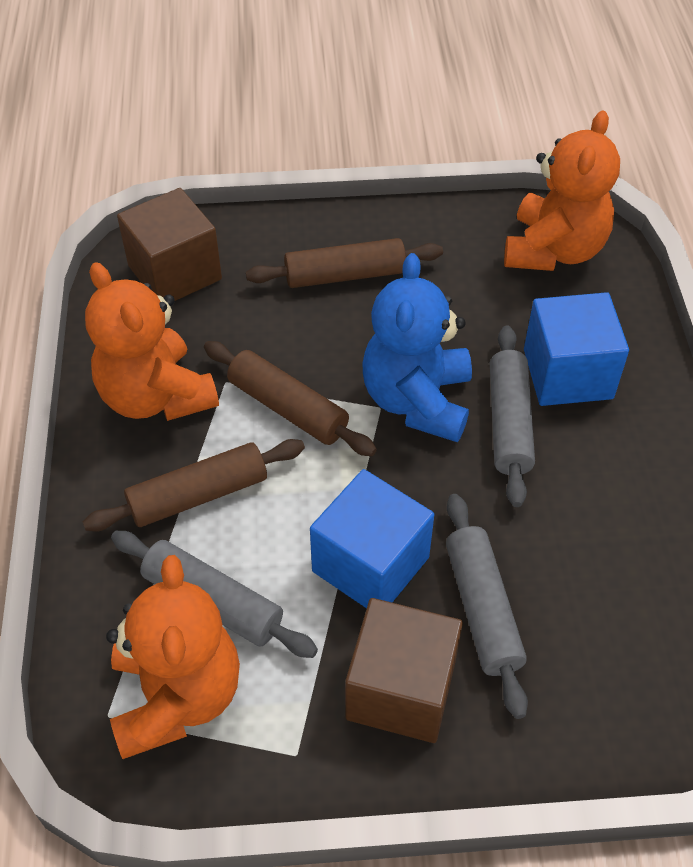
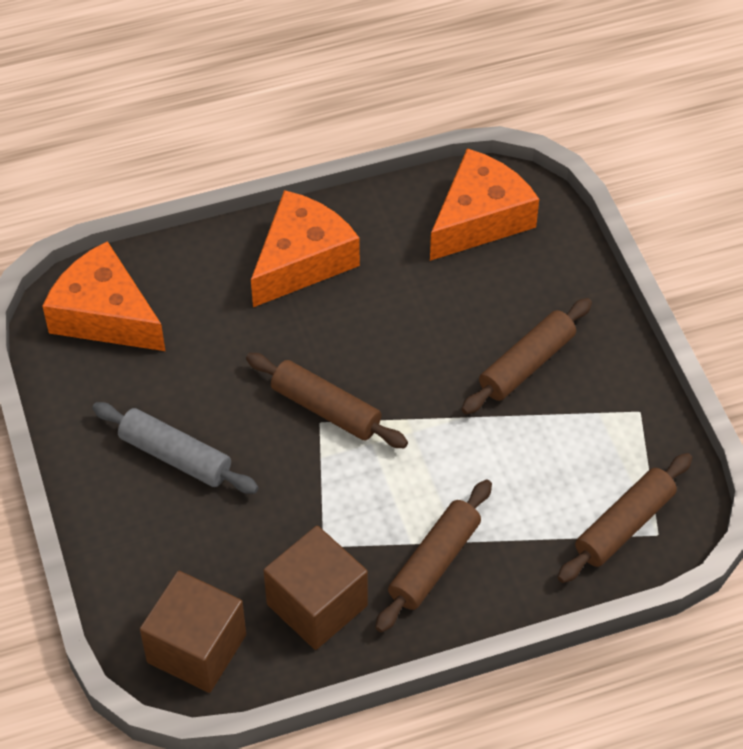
blue cube: 2 -> 0
blue teddy bear: 1 -> 0
brown rolling pin: 3 -> 4
grey rolling pin: 3 -> 1
orange cheese: 0 -> 3
orange teddy bear: 3 -> 0

